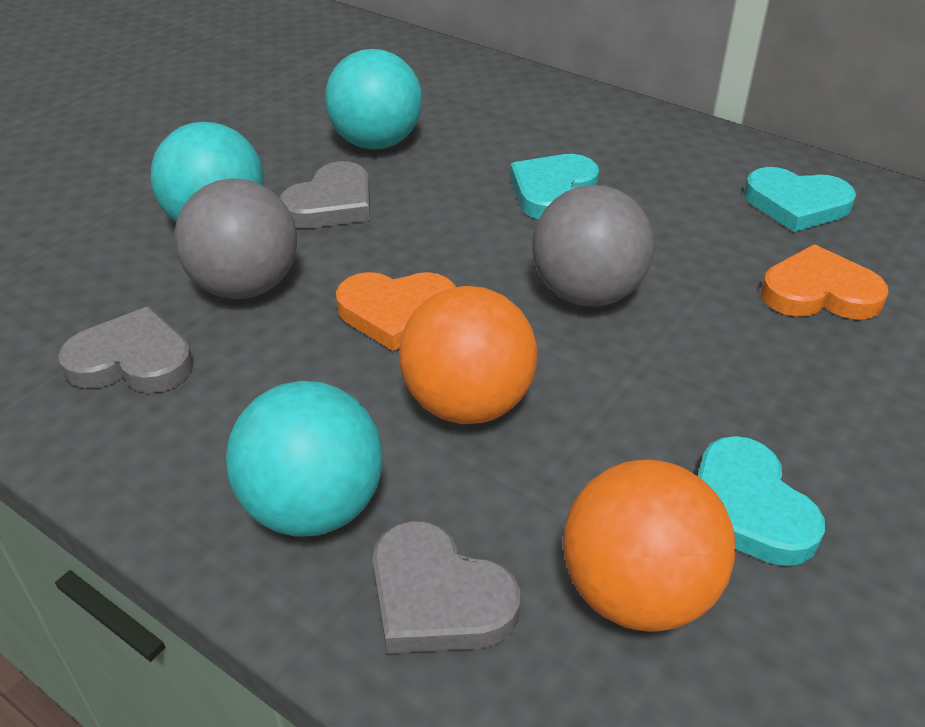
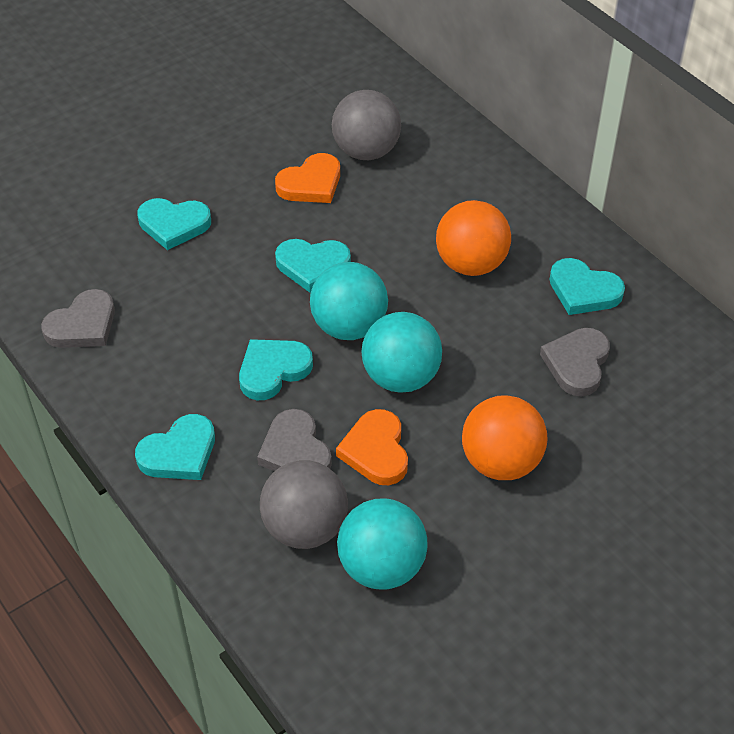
turquoise heart: 3 -> 5

